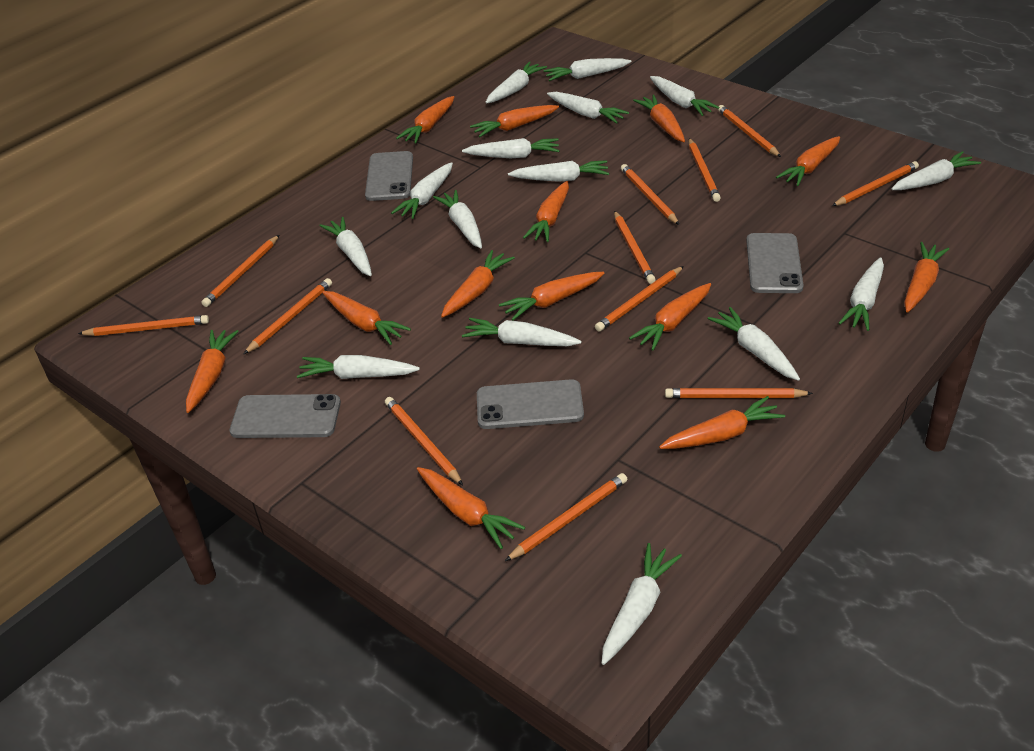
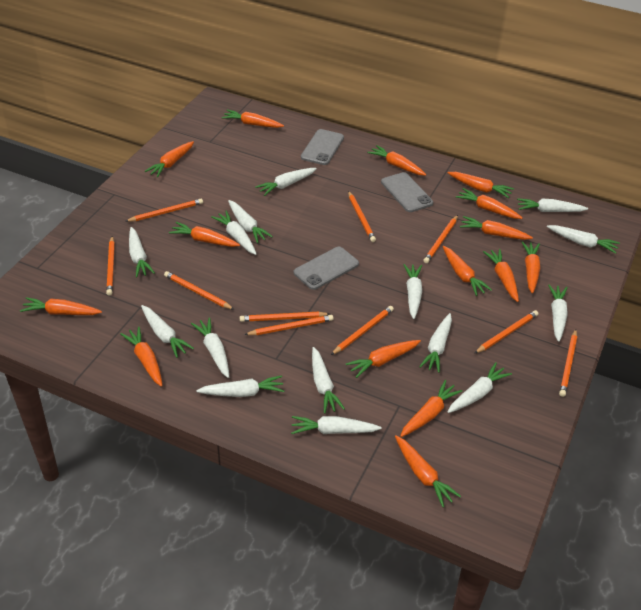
grey phone: 4 -> 3
orange carrot: 13 -> 15
orange pencil: 12 -> 10

